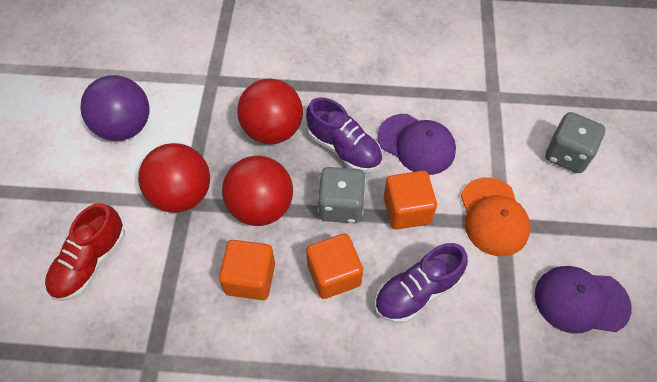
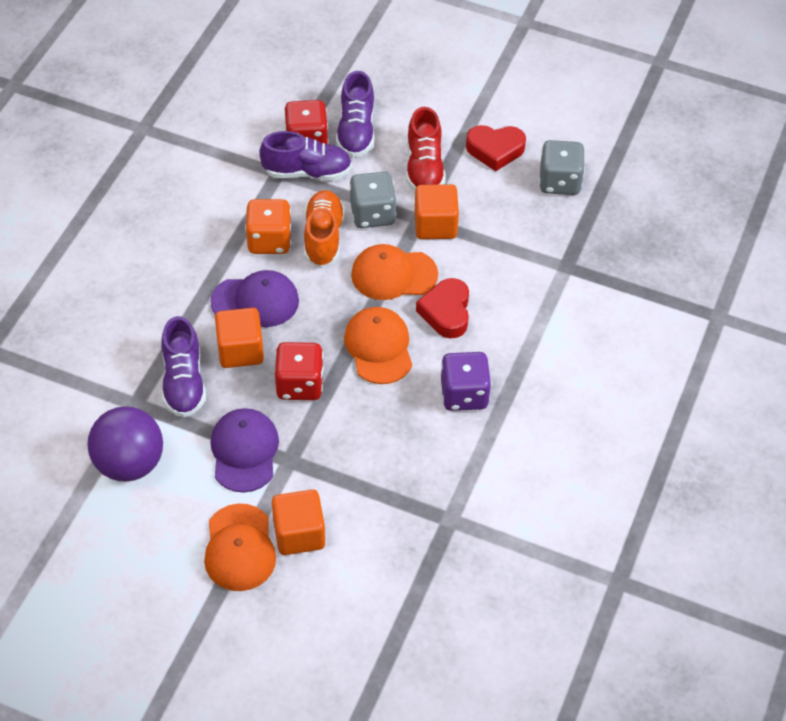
orange cap: 1 -> 3
orange dice: 0 -> 1
orange shoe: 0 -> 1
purple dice: 0 -> 1
purple shoe: 2 -> 3
red ball: 3 -> 0
red dice: 0 -> 2
red heart: 0 -> 2

